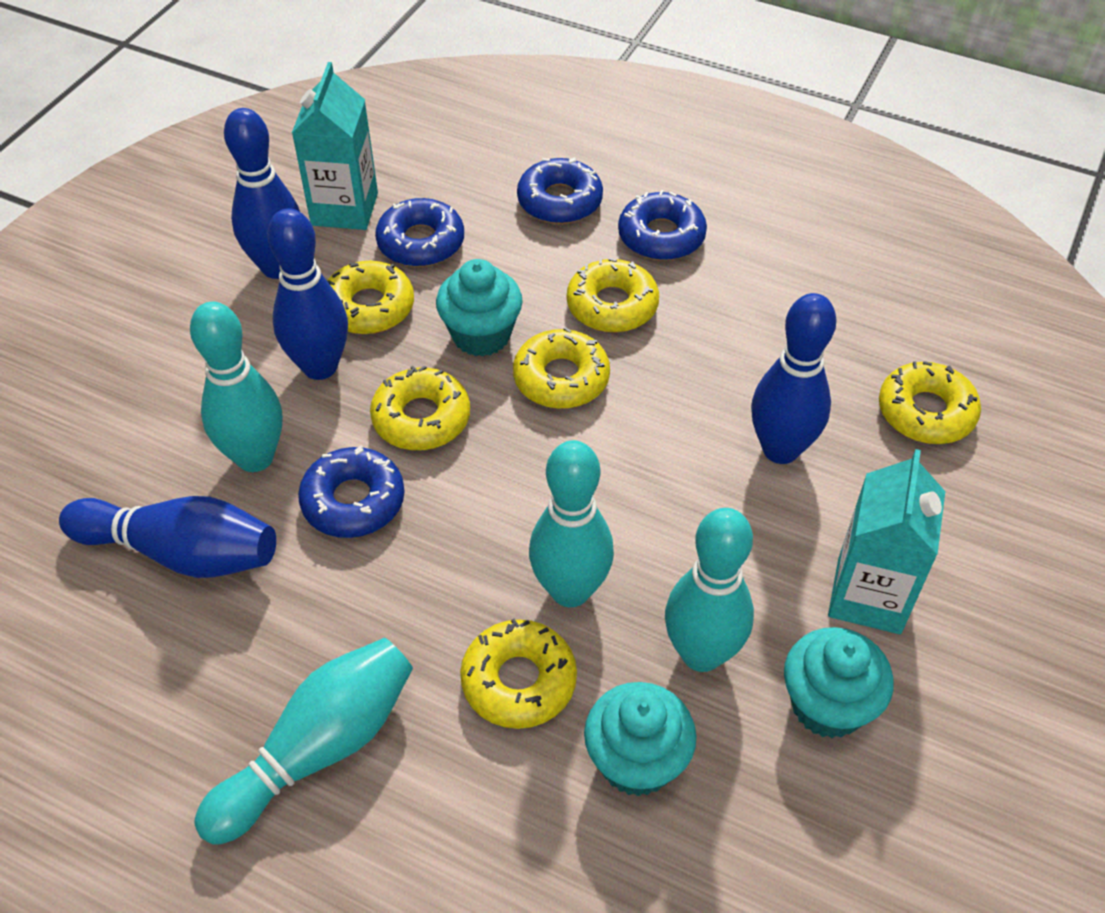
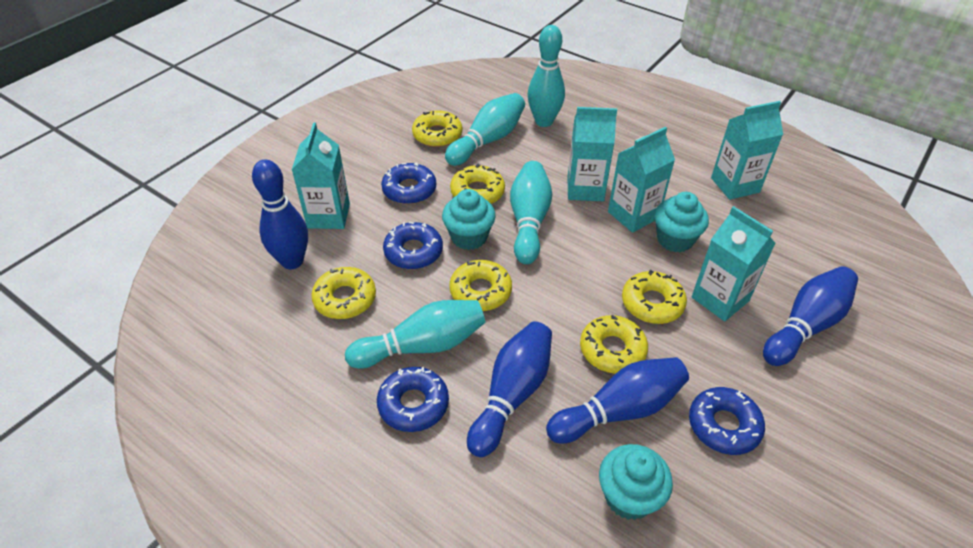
turquoise carton: 2 -> 5

